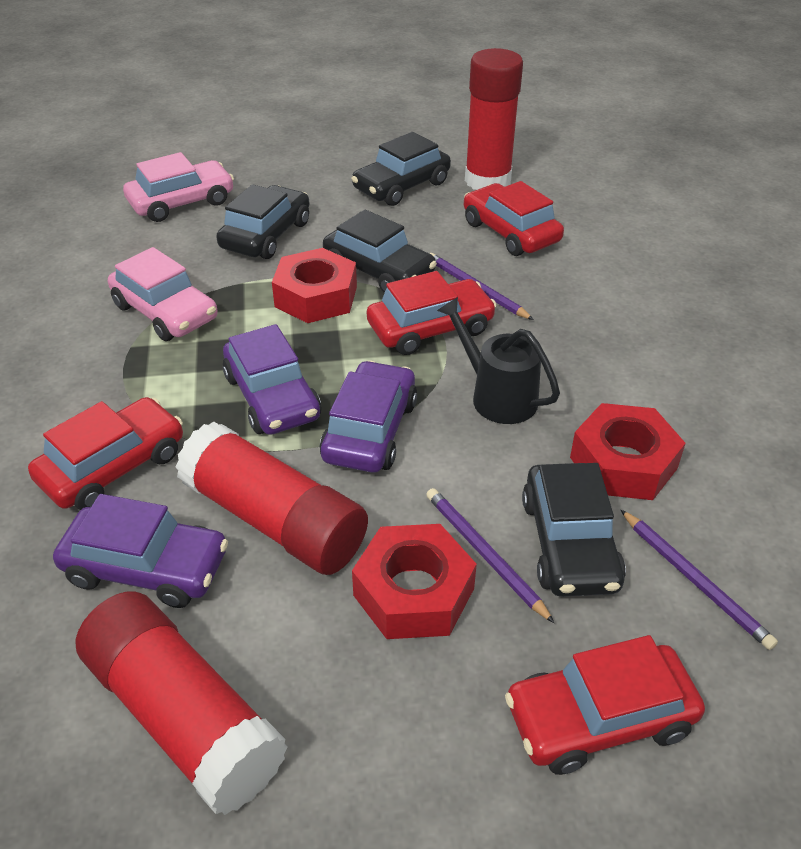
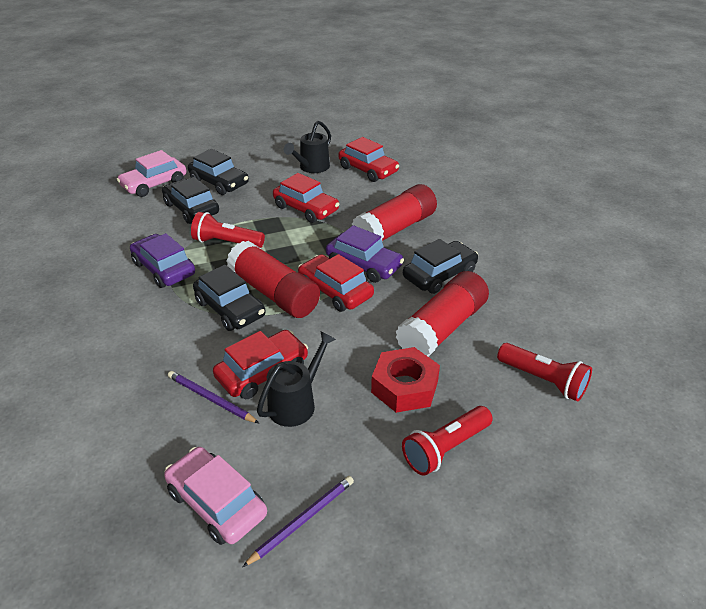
black watering can: 1 -> 2
purple car: 3 -> 2
purple pencil: 3 -> 2
red flashlight: 0 -> 3
red nut: 3 -> 1

